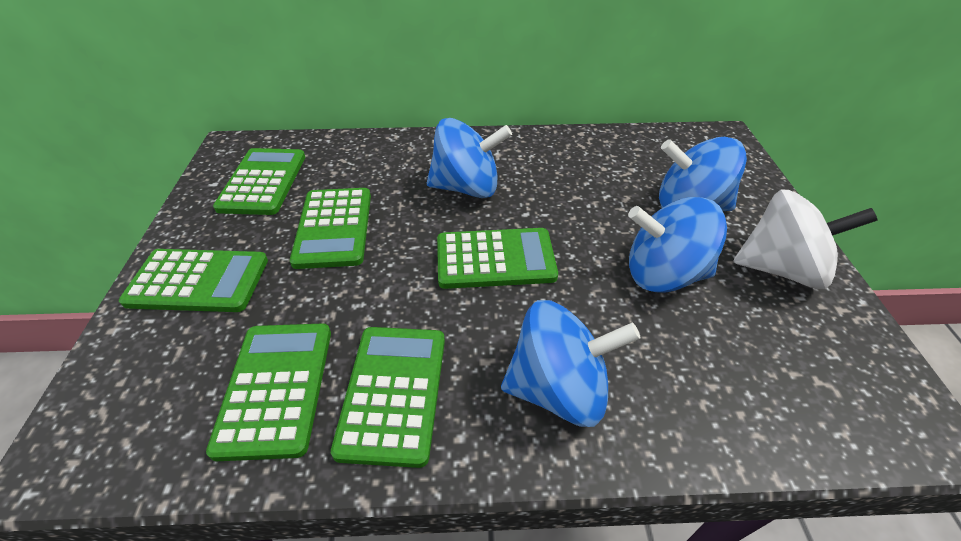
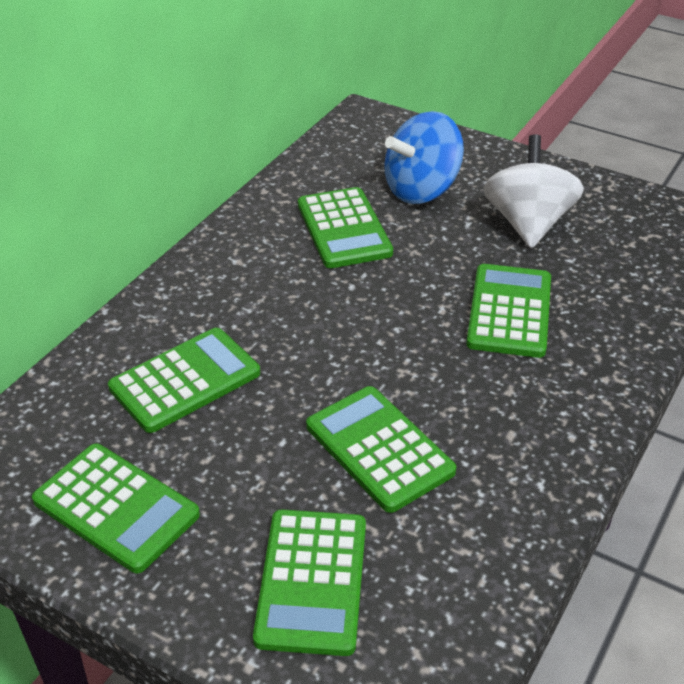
blue spinning top: 4 -> 1

